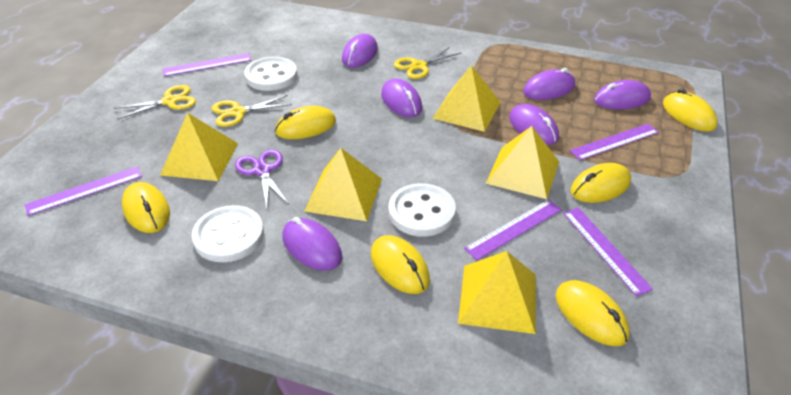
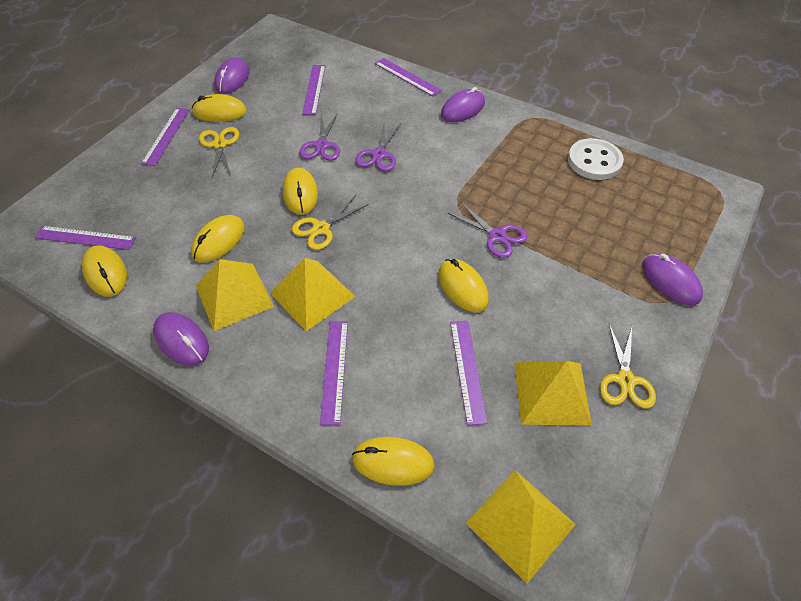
purple mouse: 6 -> 4
purple ruler: 5 -> 6
purple scissors: 1 -> 3
white button: 3 -> 1
yellow pyramid: 5 -> 4

